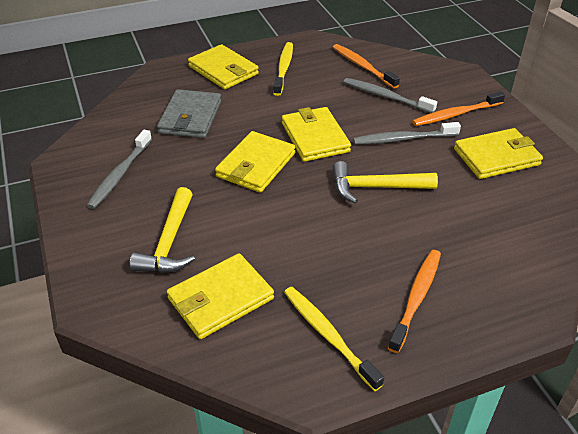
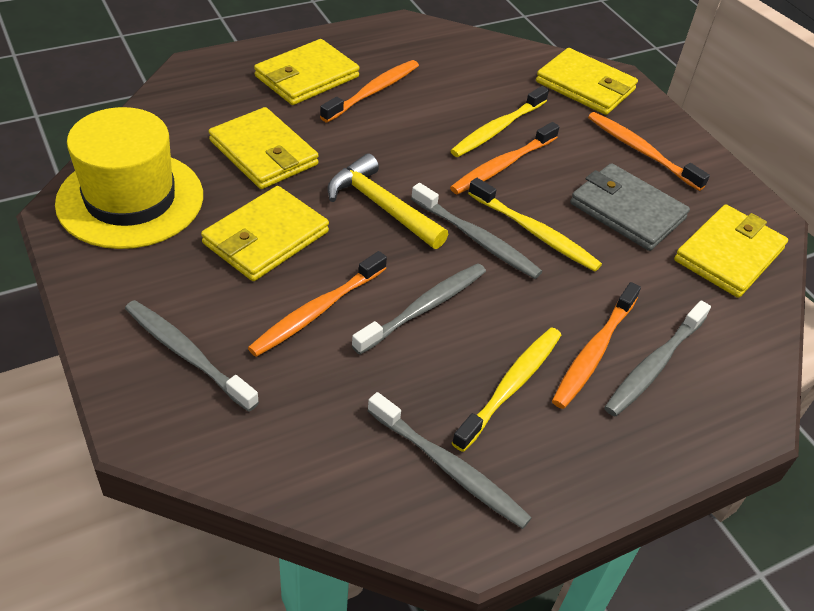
grey toothbrush: 3 -> 5
orange toothbrush: 3 -> 5
yellow hammer: 2 -> 1
yellow hat: 0 -> 1
yellow toothbrush: 2 -> 3

